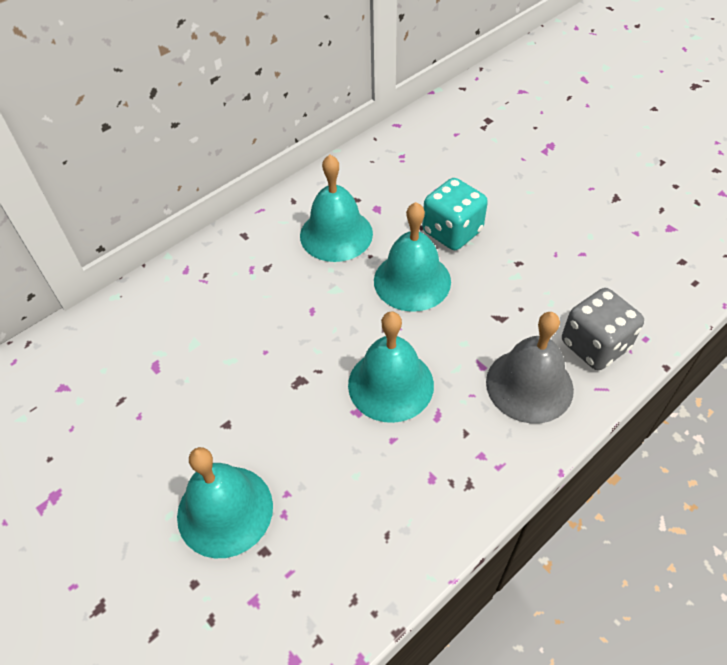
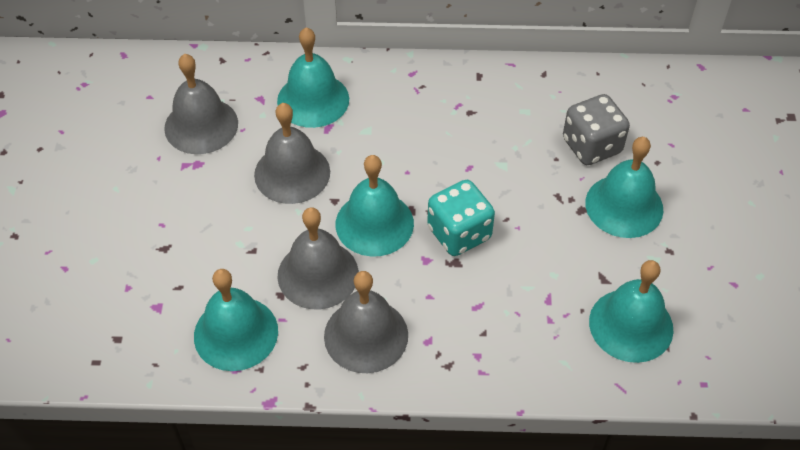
grey bell: 1 -> 4
turquoise bell: 4 -> 5

